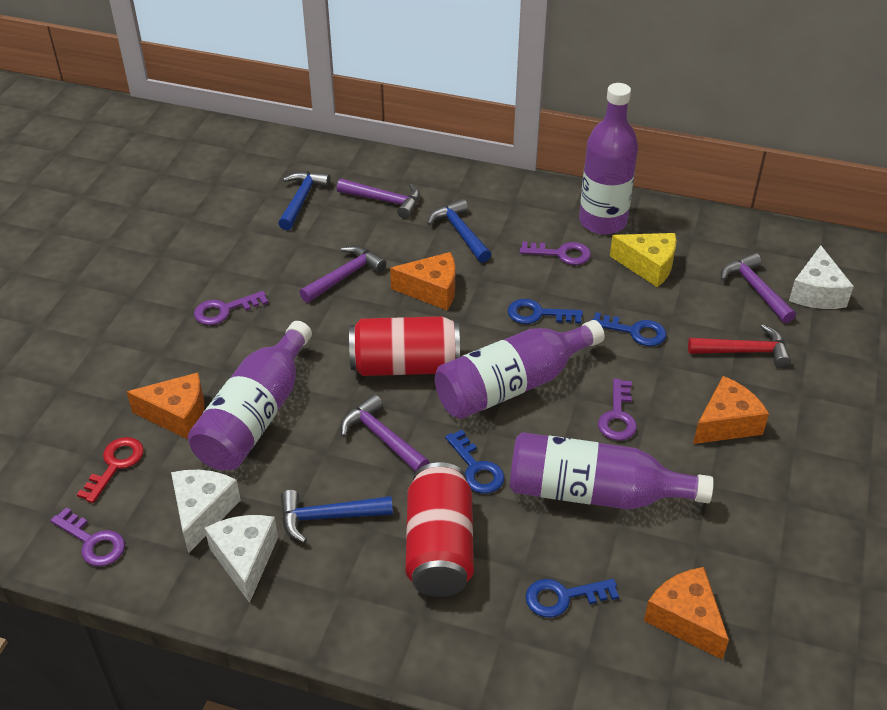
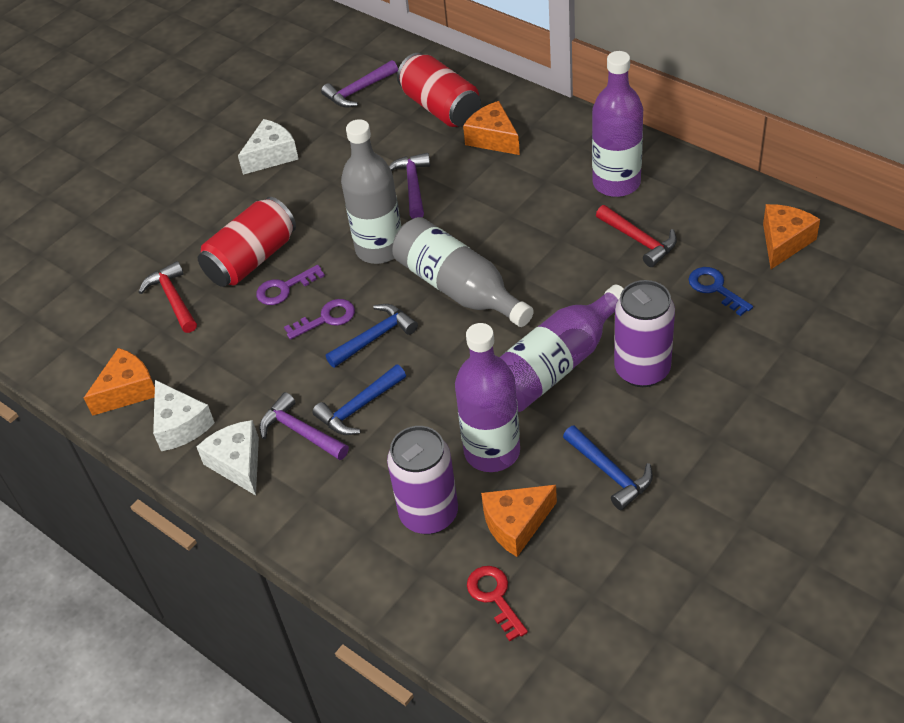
blue key: 4 -> 1
grey bottle: 0 -> 2
purple bottle: 4 -> 3
purple can: 0 -> 2
purple hammer: 4 -> 3
purple key: 4 -> 2
red hammer: 1 -> 2
yellow cheese: 1 -> 0

